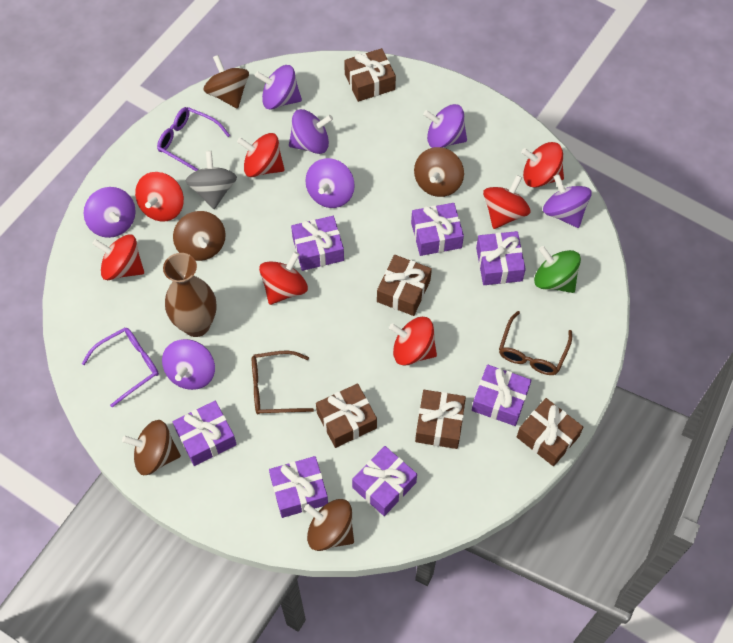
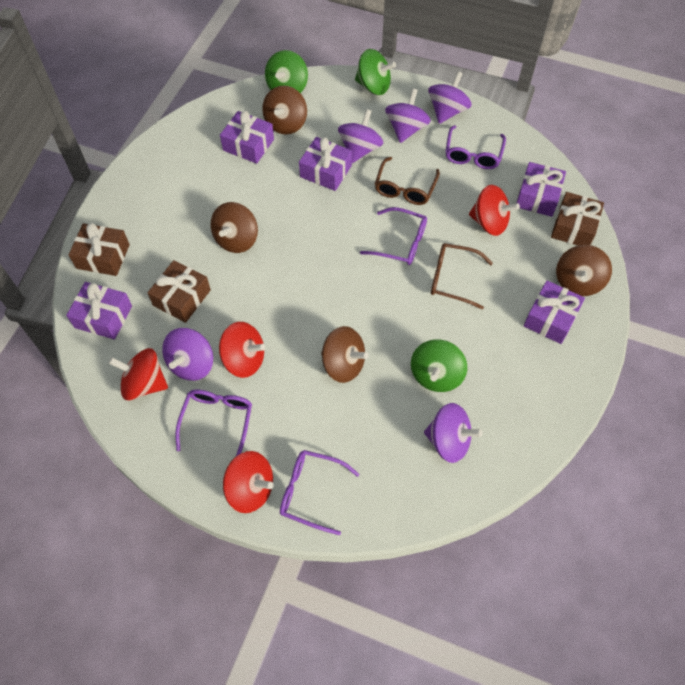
brown gift: 5 -> 3
brown spinning top: 5 -> 4
brown vase: 1 -> 0
green spinning top: 1 -> 3
grey spinning top: 1 -> 0
purple gift: 7 -> 5
purple glasses: 2 -> 4
purple spinning top: 7 -> 5
red spinning top: 7 -> 4

